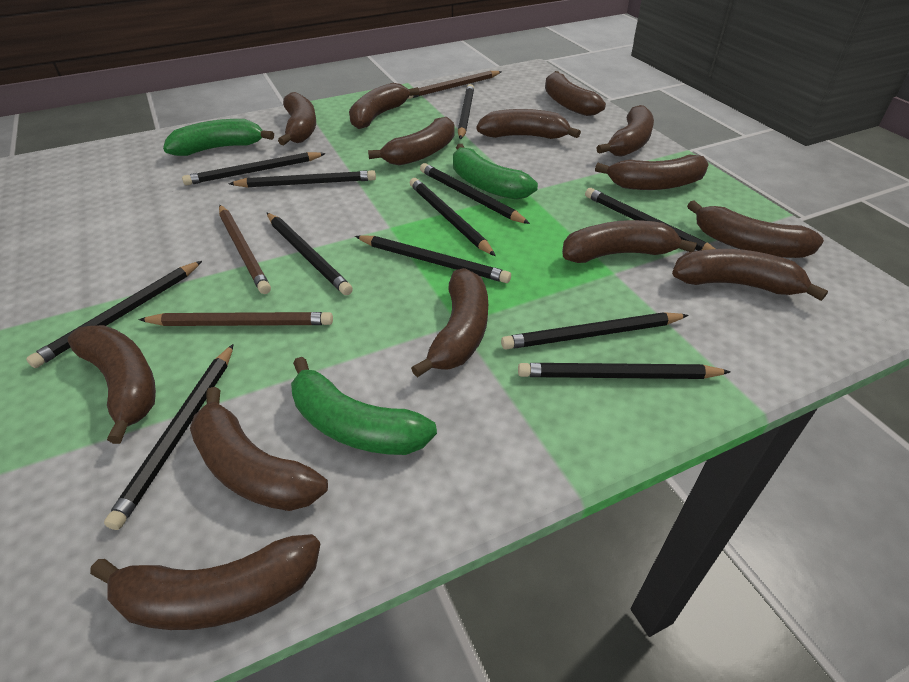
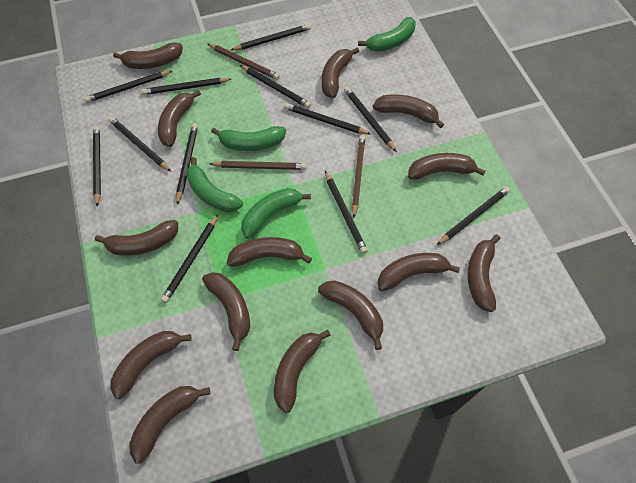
green banana: 3 -> 4

